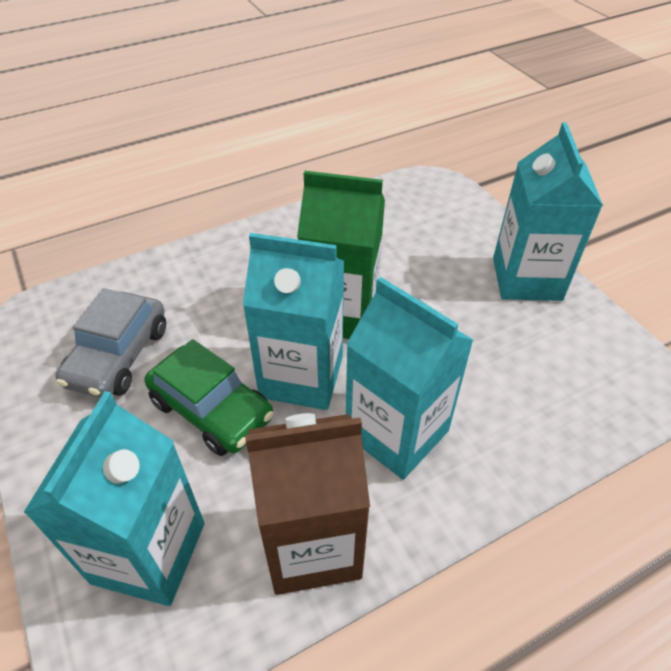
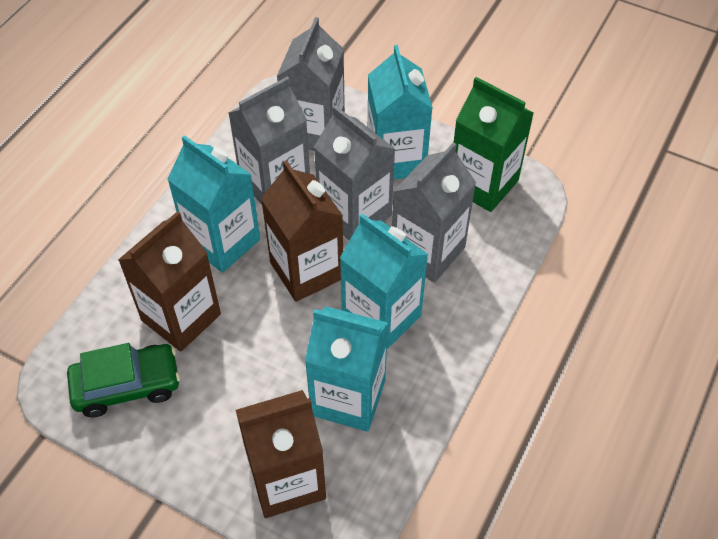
brown carton: 1 -> 3
grey car: 1 -> 0
grey carton: 0 -> 4

